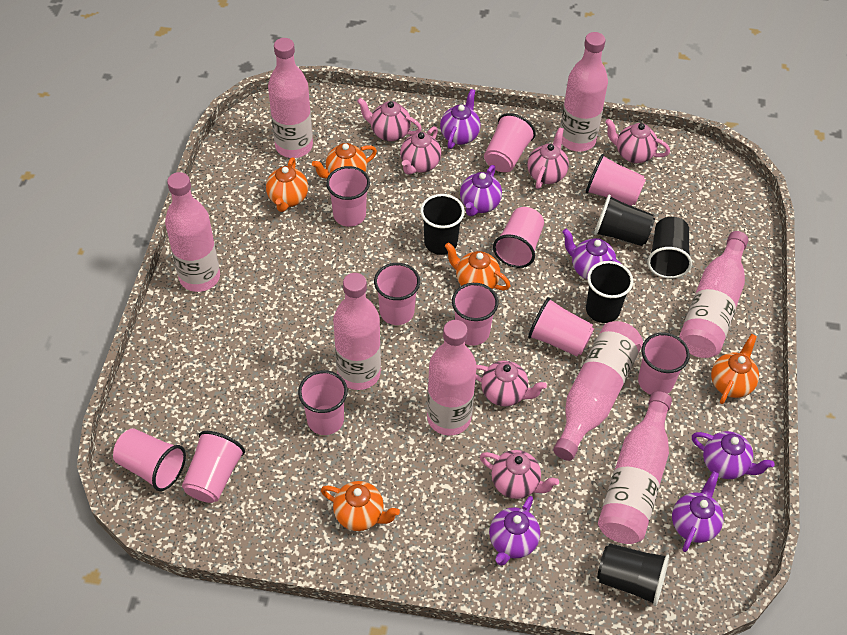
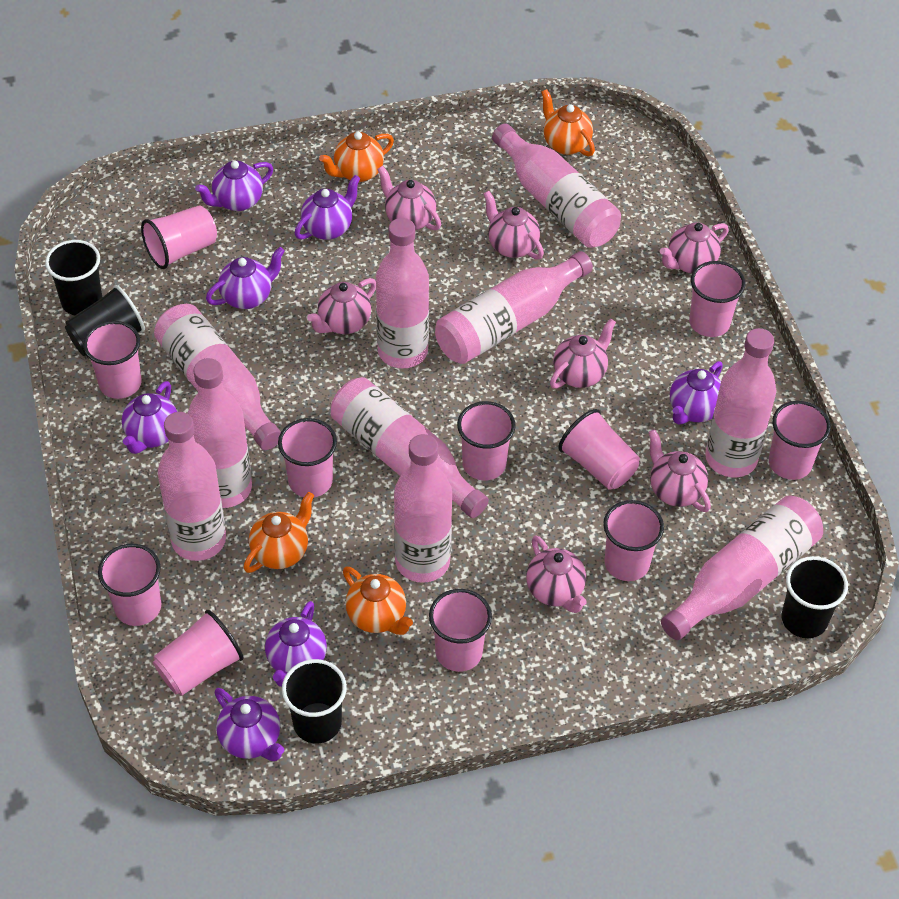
black cup: 5 -> 4
orange teapot: 5 -> 4
pink bottle: 8 -> 10
pink teapot: 6 -> 7
purple teapot: 6 -> 7

